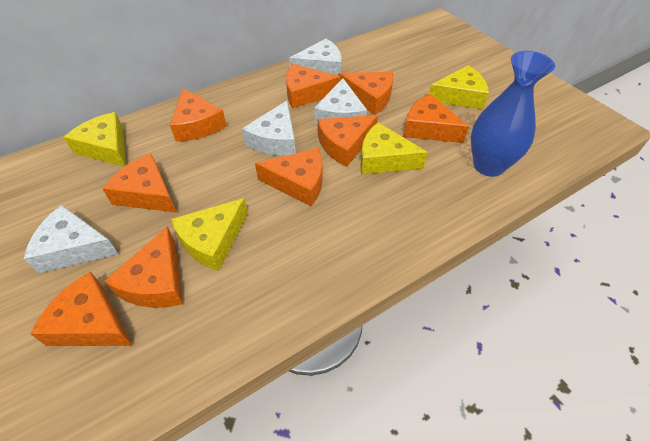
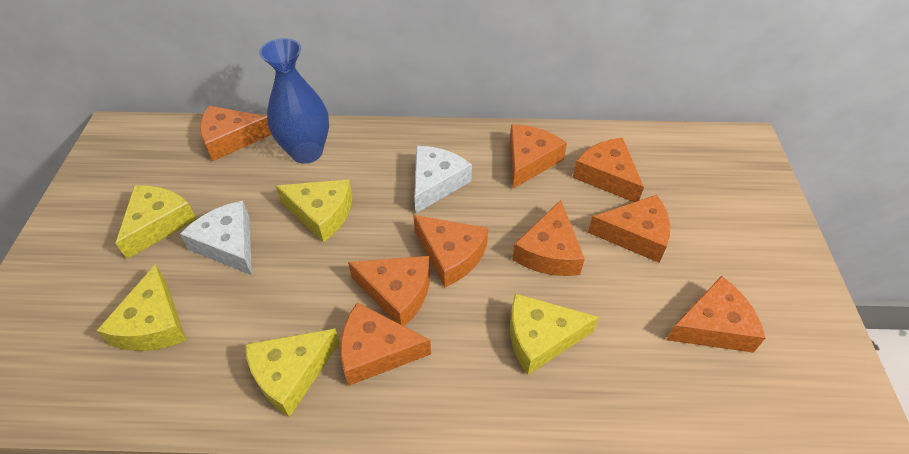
white cheese: 4 -> 2
yellow cheese: 4 -> 5

